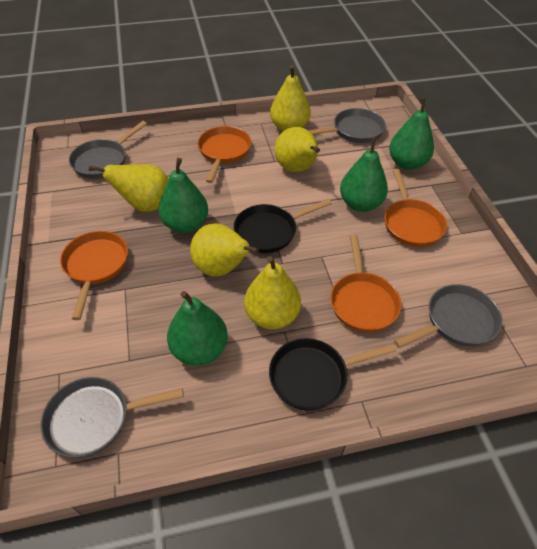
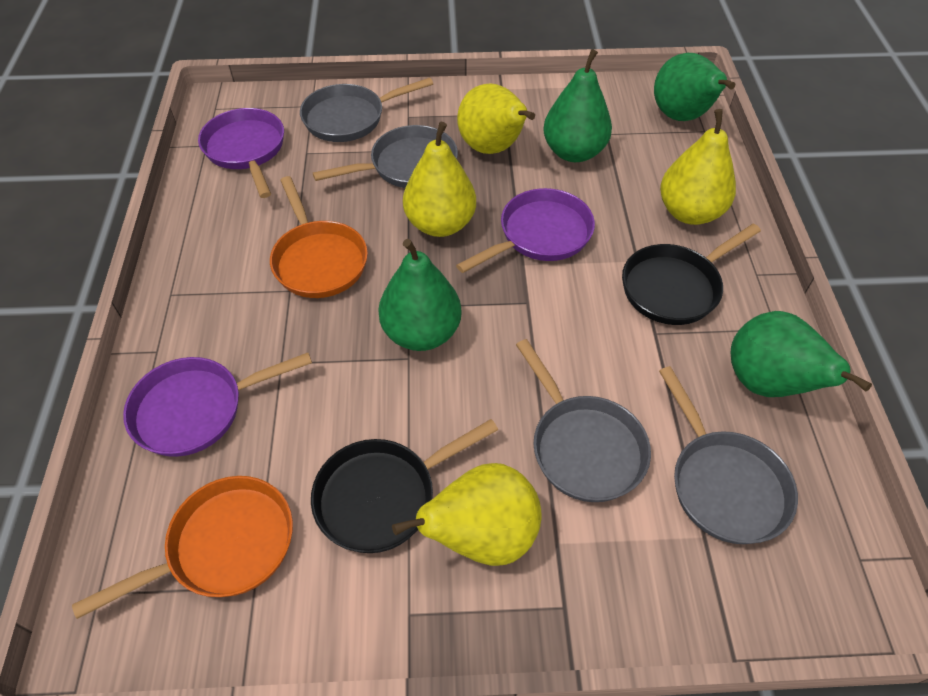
orange pan: 4 -> 2
purple pan: 0 -> 3
yellow pear: 5 -> 4

